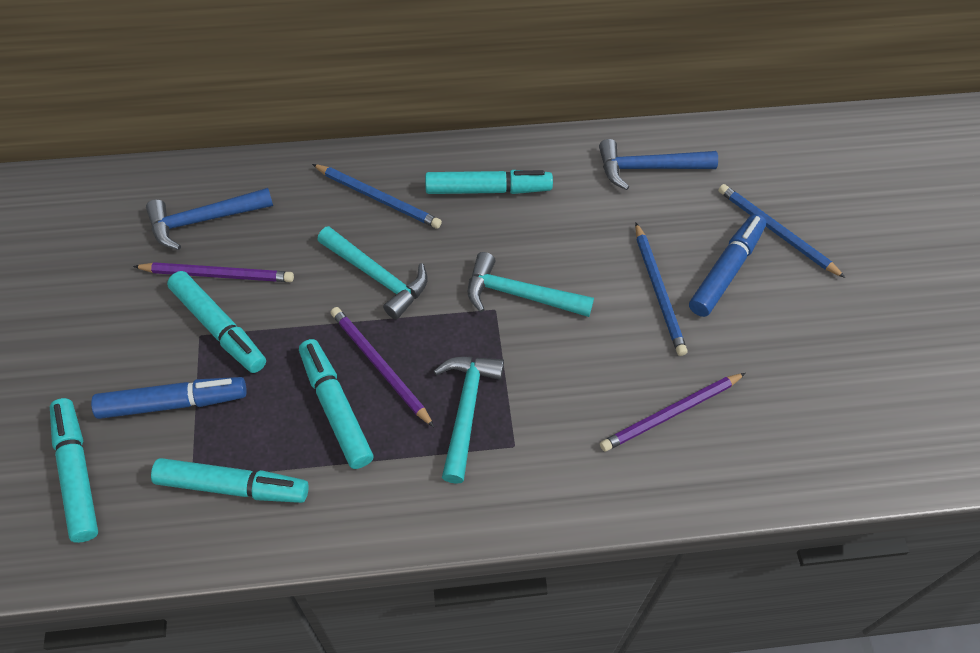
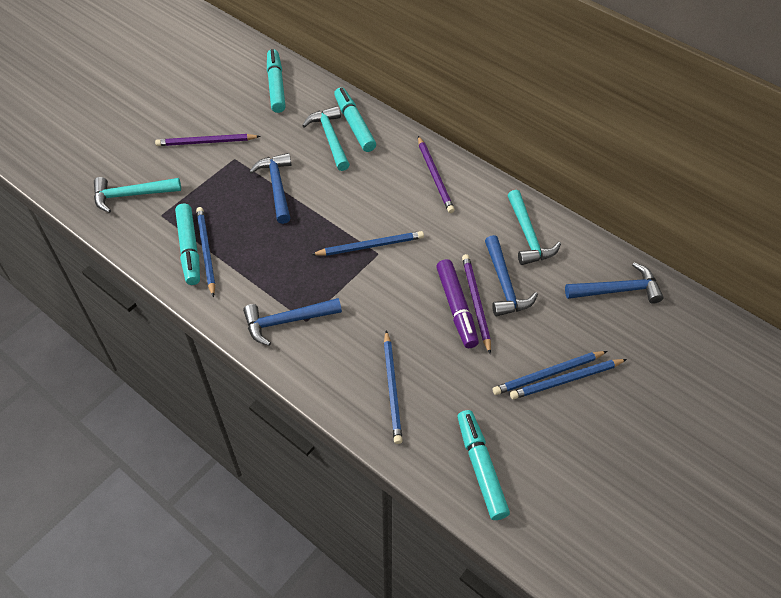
blue hammer: 2 -> 4
blue marker: 2 -> 0
blue pencil: 3 -> 5
purple marker: 0 -> 1
turquoise marker: 5 -> 4

